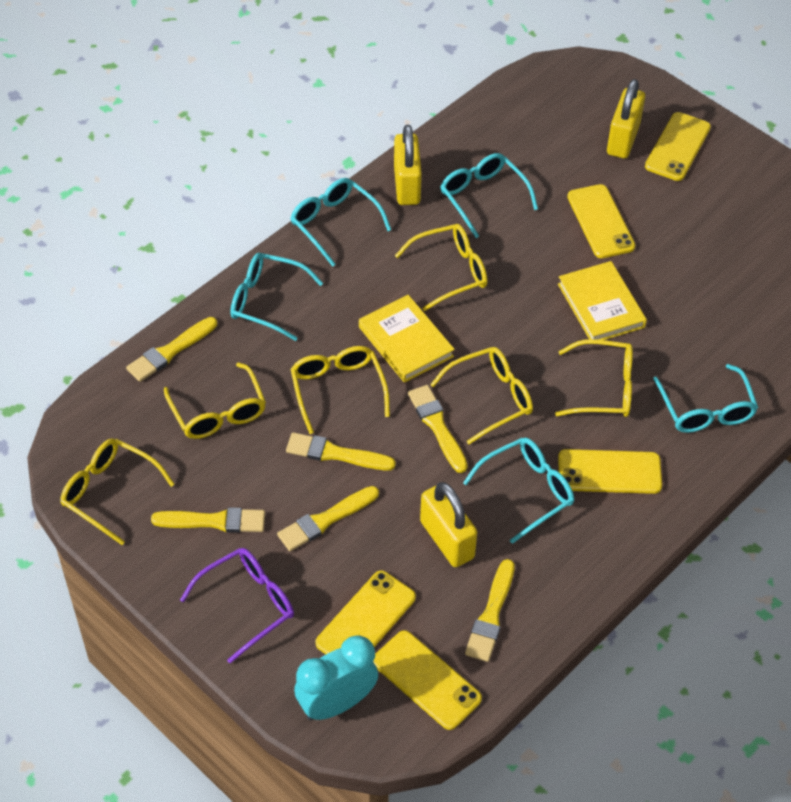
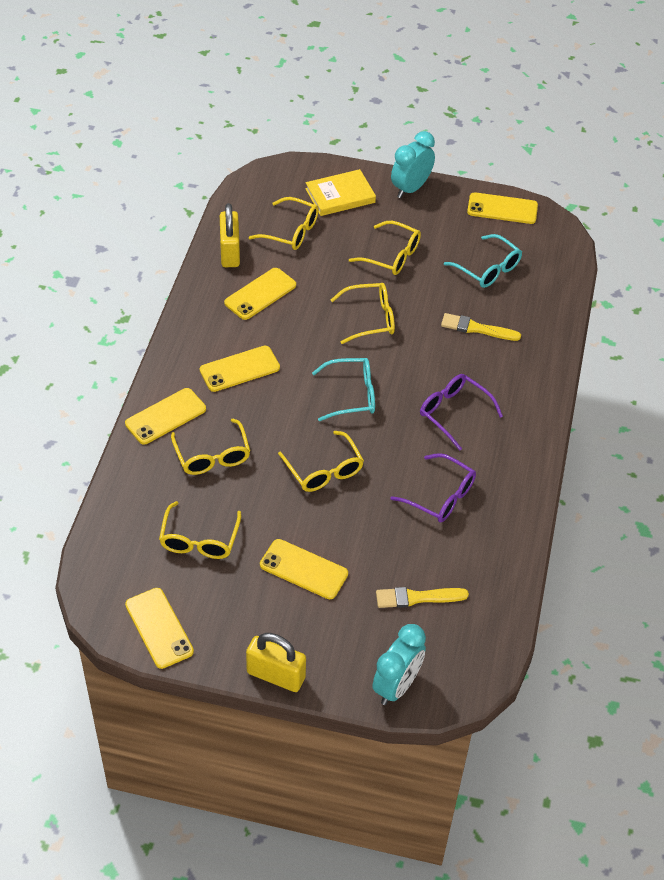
purple glasses: 1 -> 2
turquoise clock: 1 -> 2
turquoise glasses: 5 -> 2
yellow book: 2 -> 1
yellow brush: 6 -> 2
yellow padlock: 3 -> 2
yellow phone: 5 -> 6

